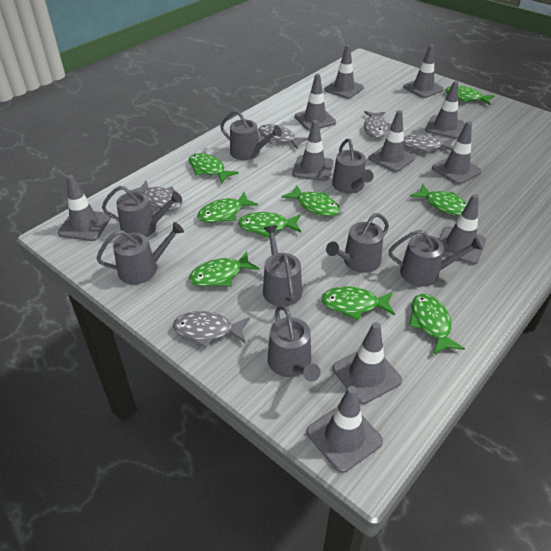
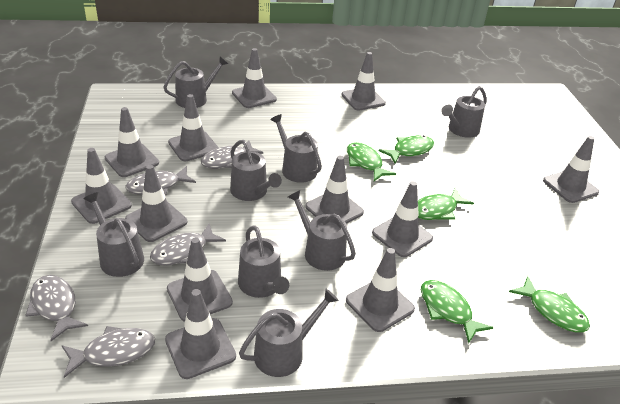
green fish: 9 -> 5
grey traffic cone: 11 -> 12

